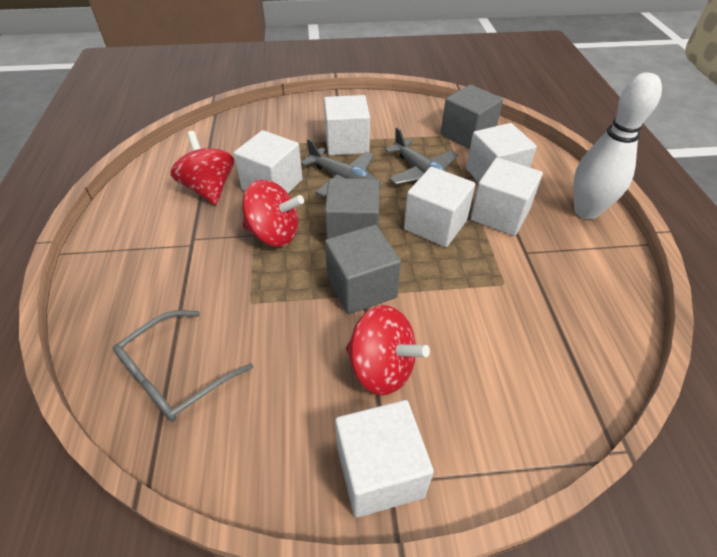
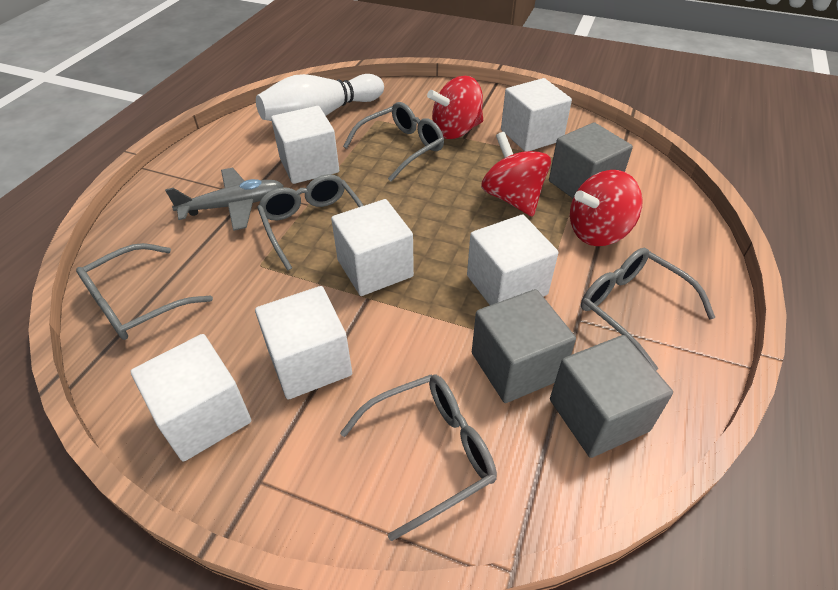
grey glasses: 1 -> 5
grey plane: 2 -> 1

